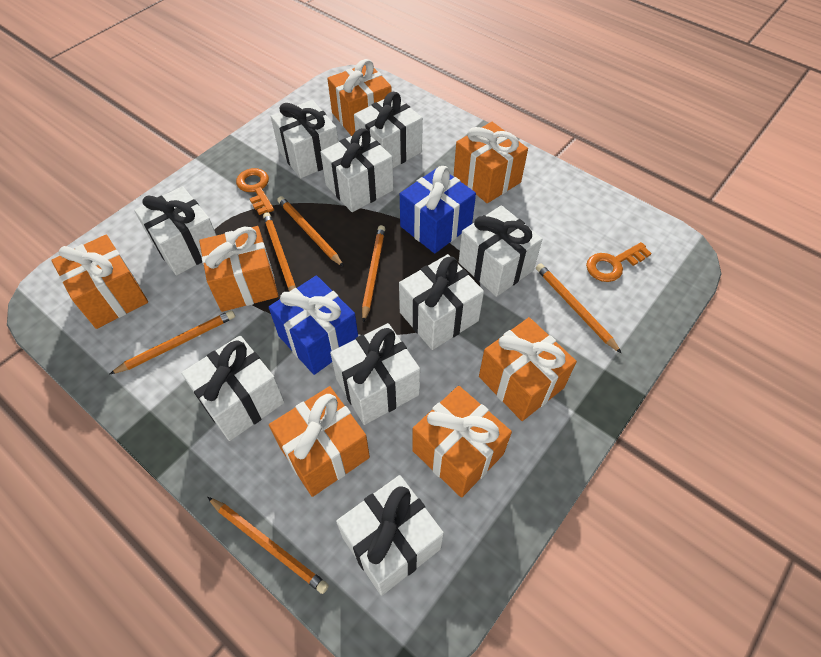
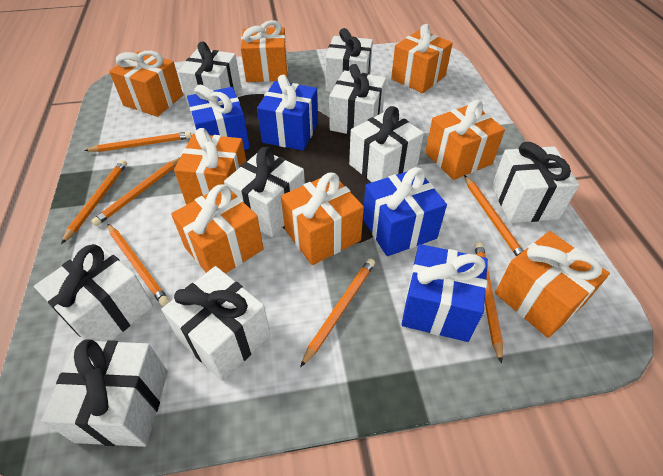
blue gift: 2 -> 4
orange gift: 7 -> 8
orange key: 2 -> 0
orange pencil: 6 -> 7

